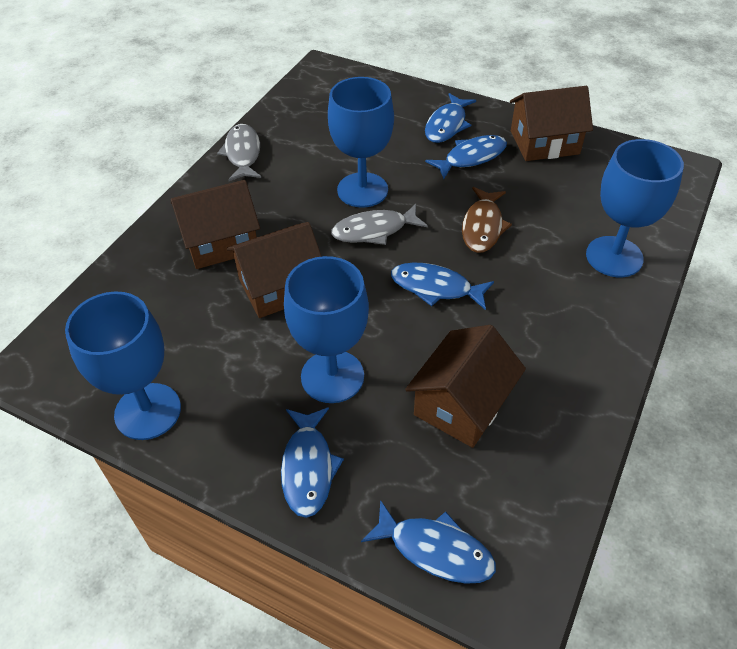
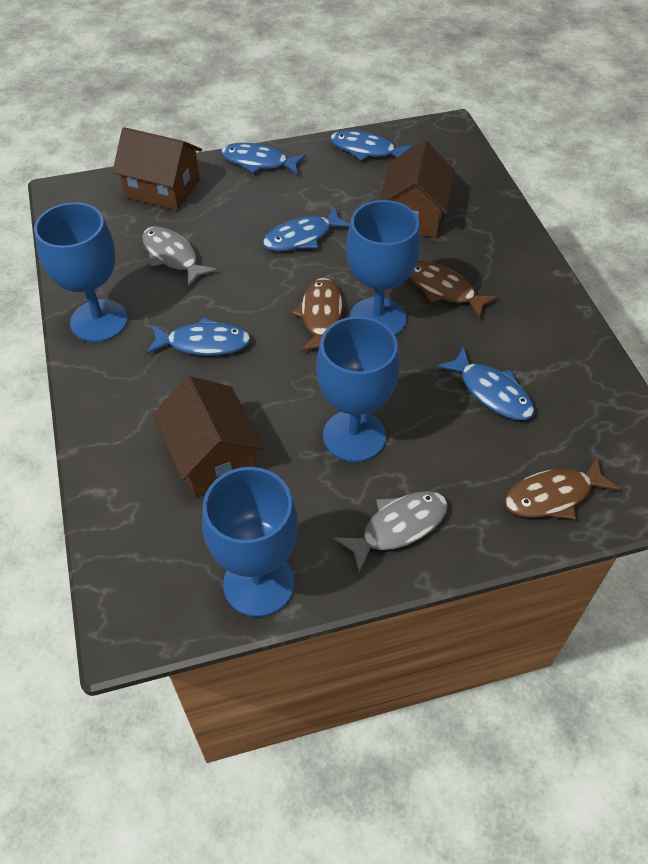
brown fish: 1 -> 3
brown house: 4 -> 3

